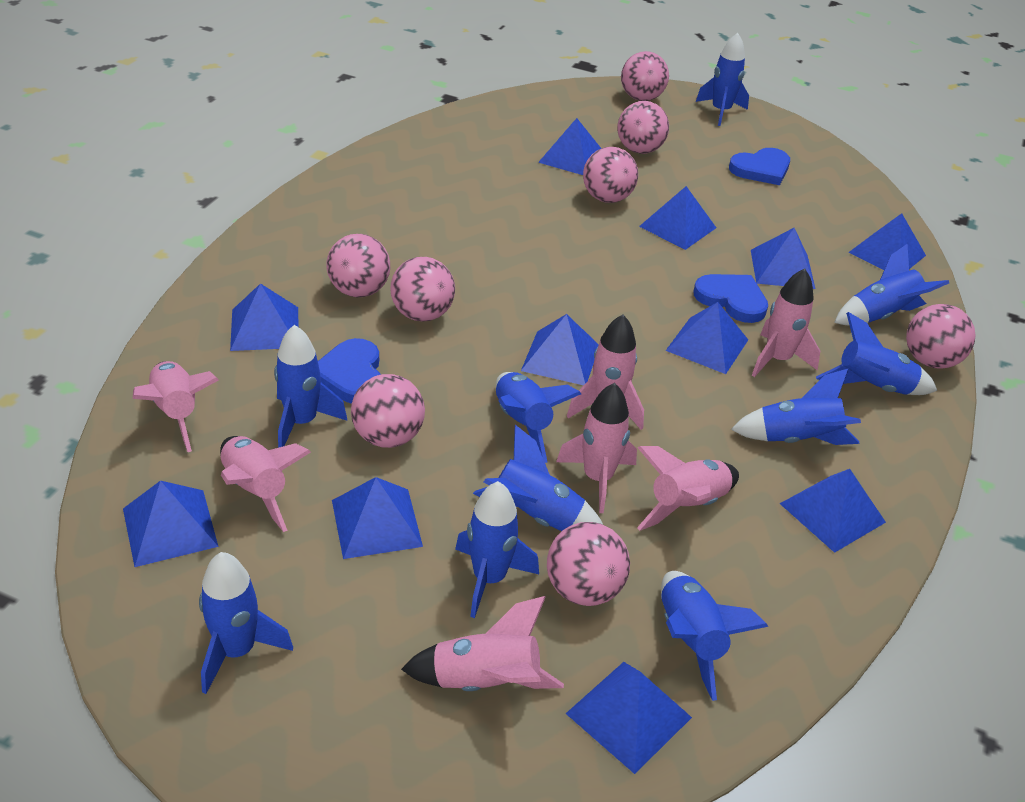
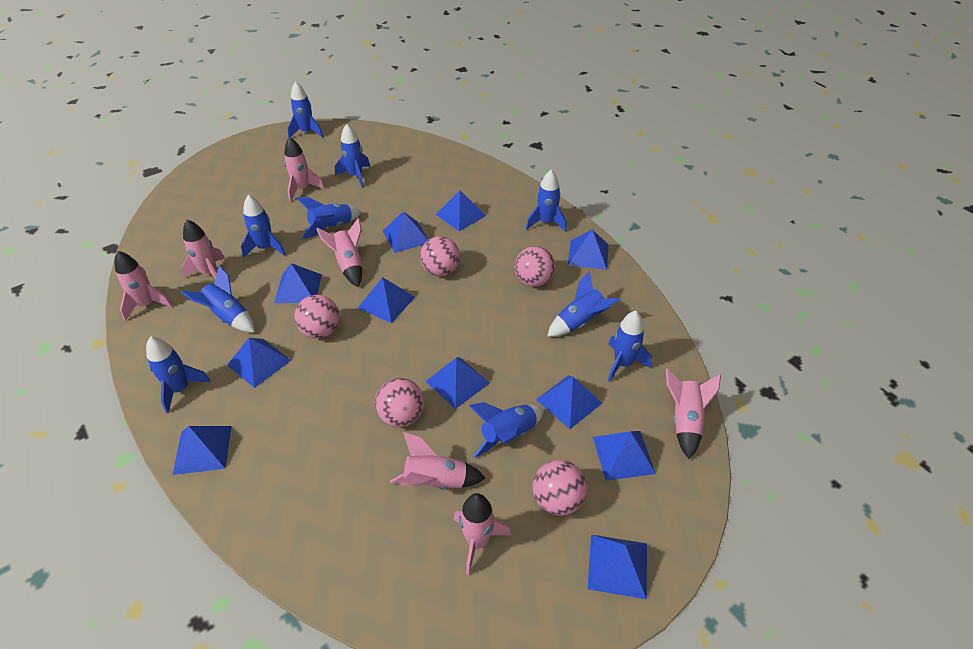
blue heart: 3 -> 0
pink ball: 8 -> 5

